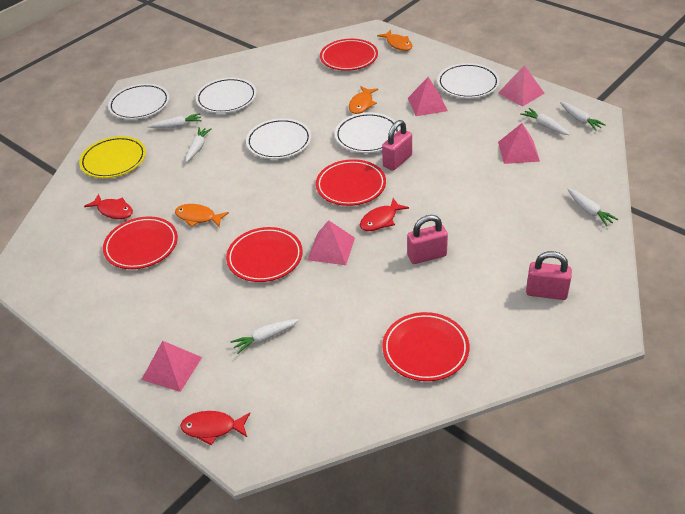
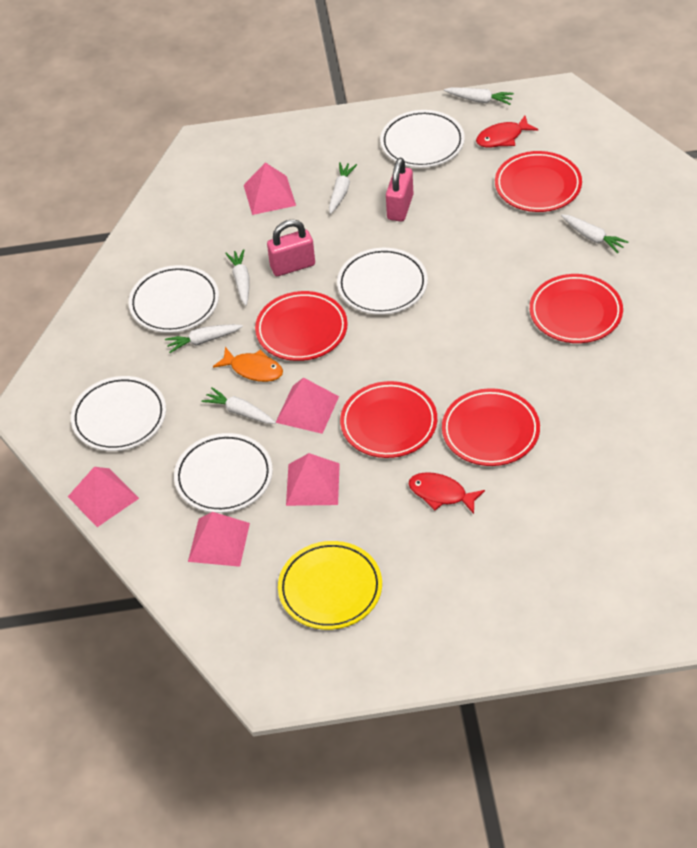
orange fish: 3 -> 1
pink padlock: 3 -> 2
red fish: 3 -> 2

